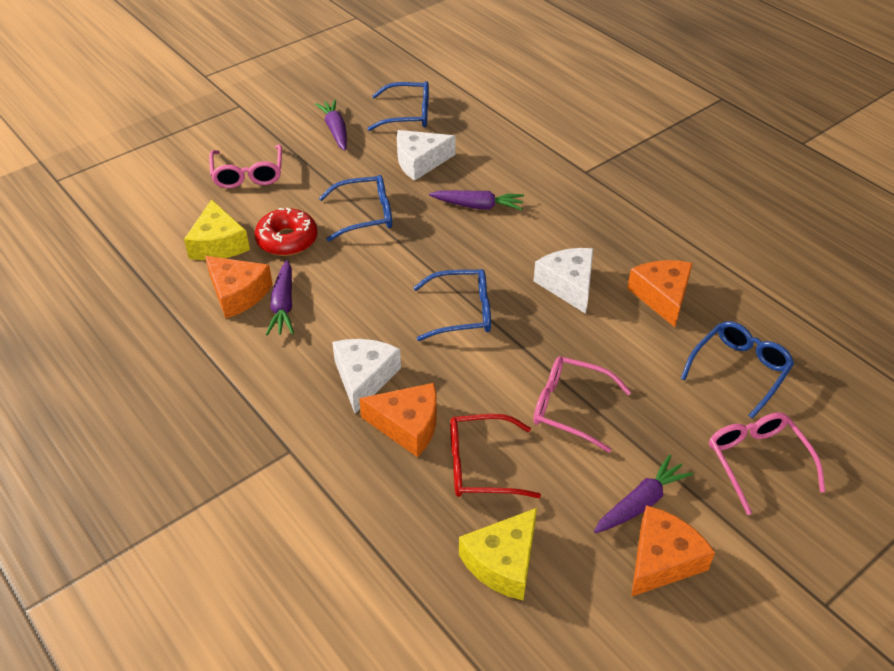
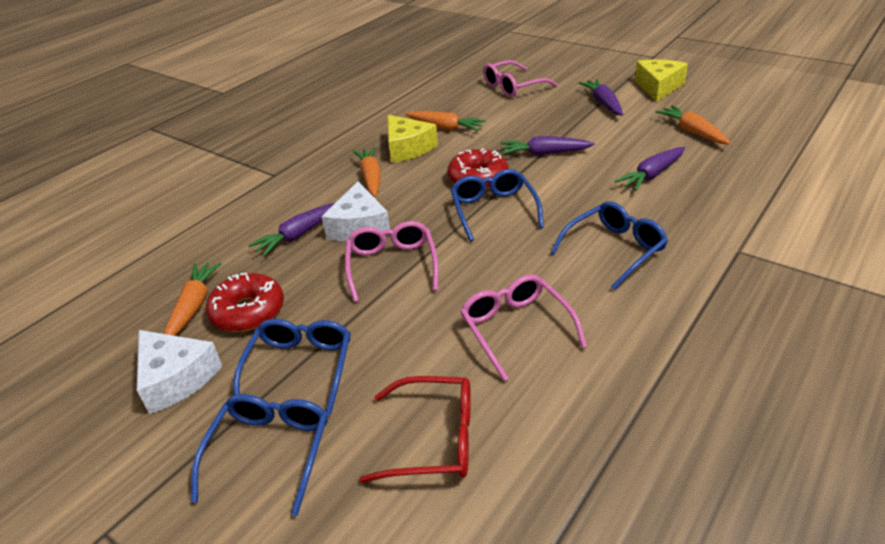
orange carrot: 0 -> 4
orange cheese: 4 -> 0
red donut: 1 -> 2
white cheese: 3 -> 2

